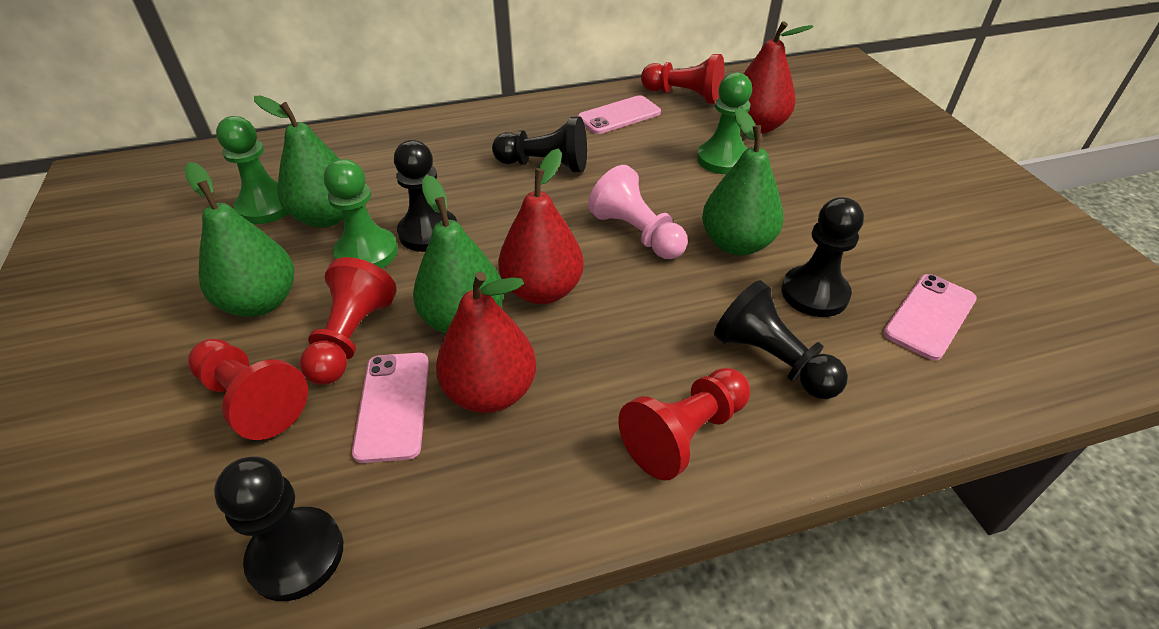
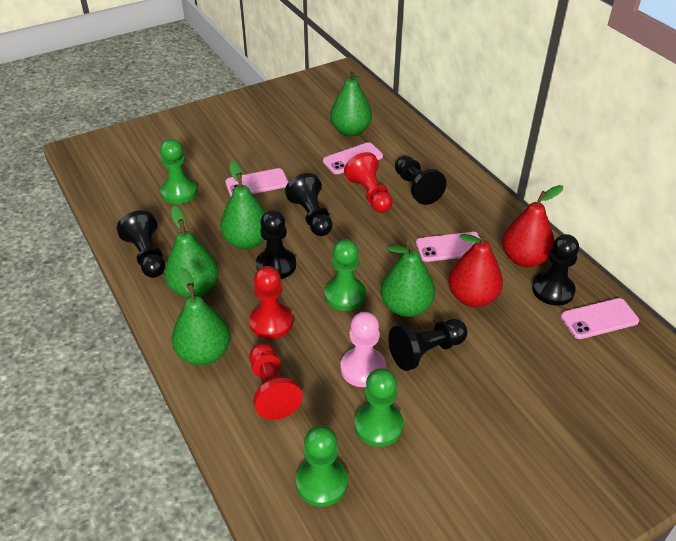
black pawn: 5 -> 6
green pawn: 3 -> 4
green pear: 4 -> 5
pink phone: 3 -> 4
red pawn: 4 -> 3
red pear: 3 -> 2

